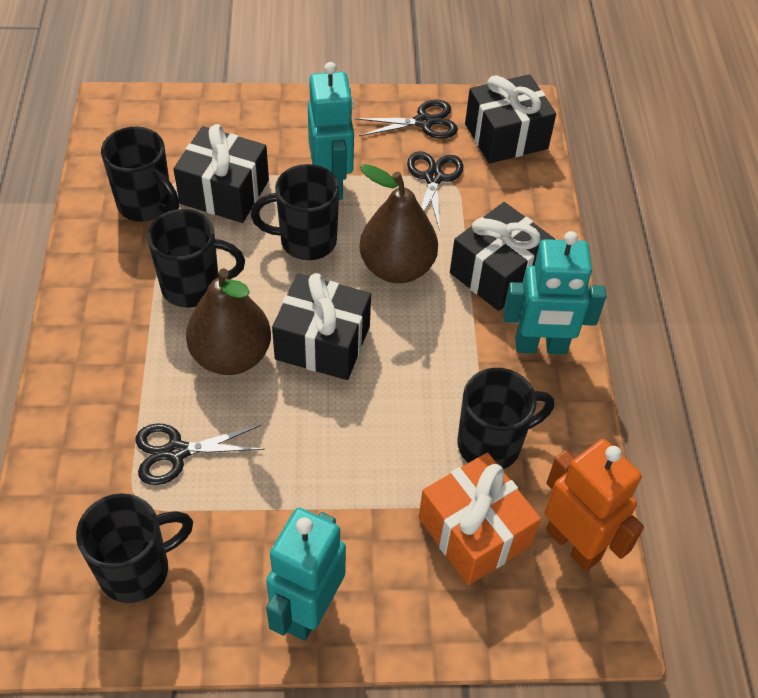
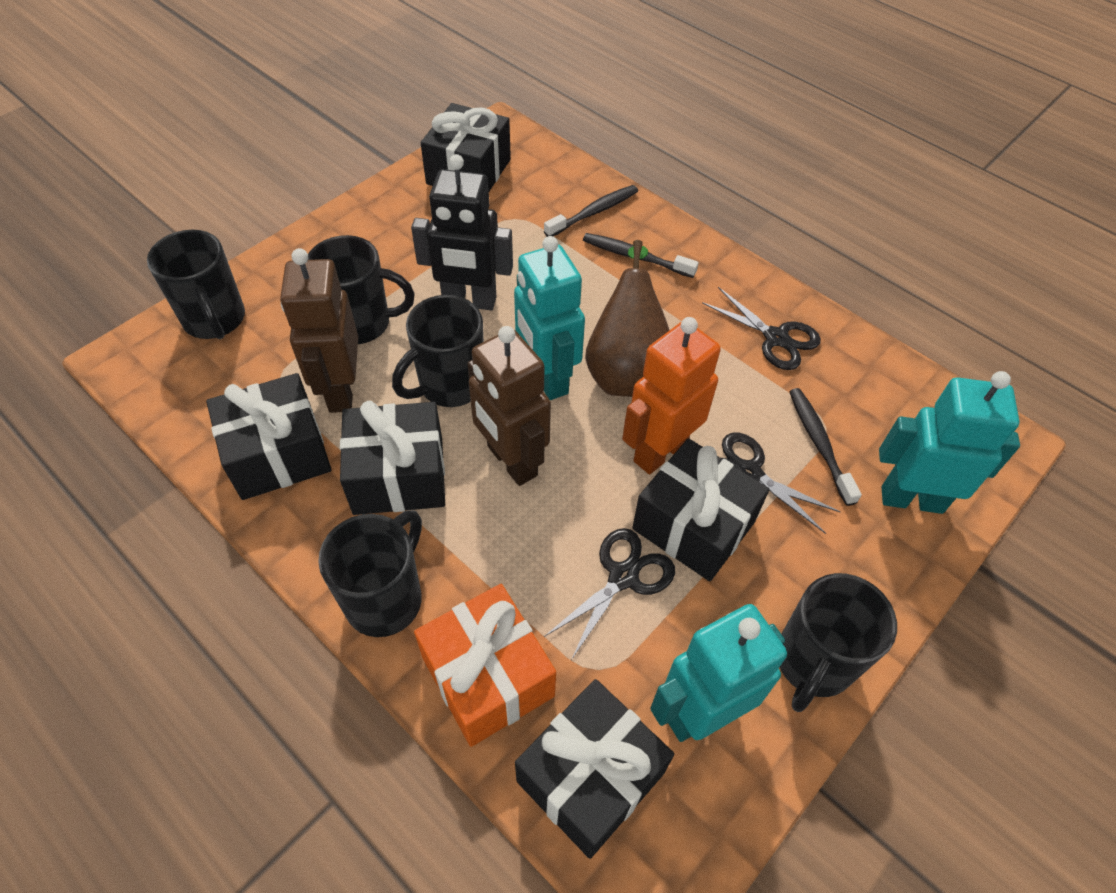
black gift: 4 -> 5
black robot: 0 -> 1
black toothbrush: 0 -> 3
brown pear: 2 -> 1
brown robot: 0 -> 2

